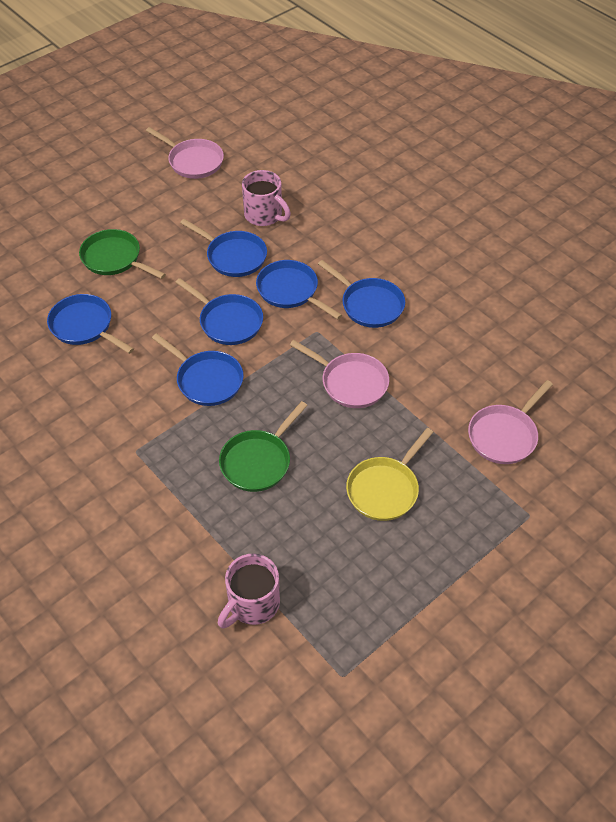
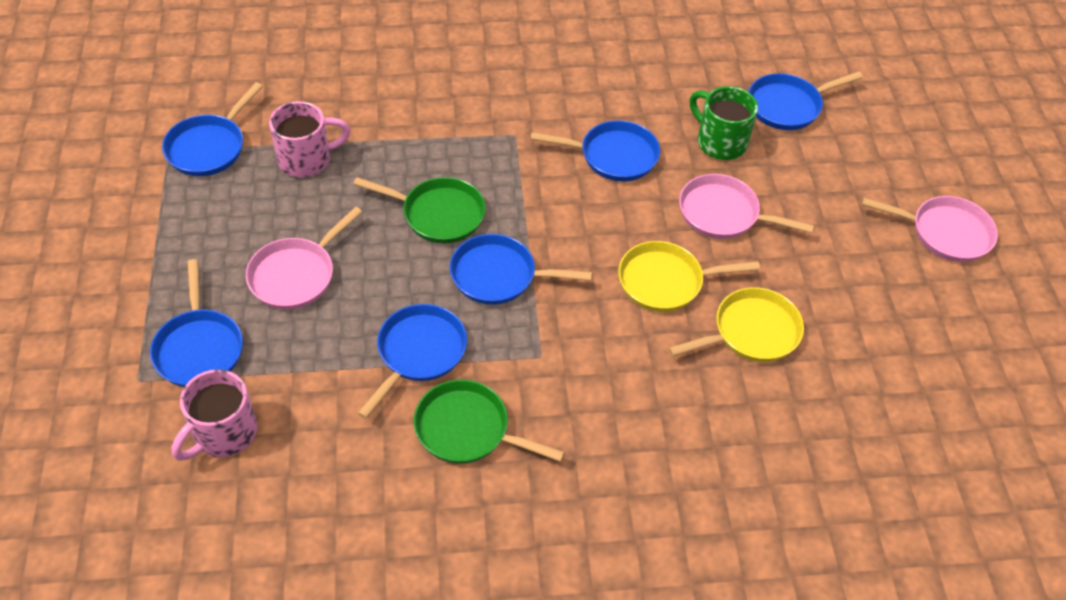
green mug: 0 -> 1
yellow pan: 1 -> 2

